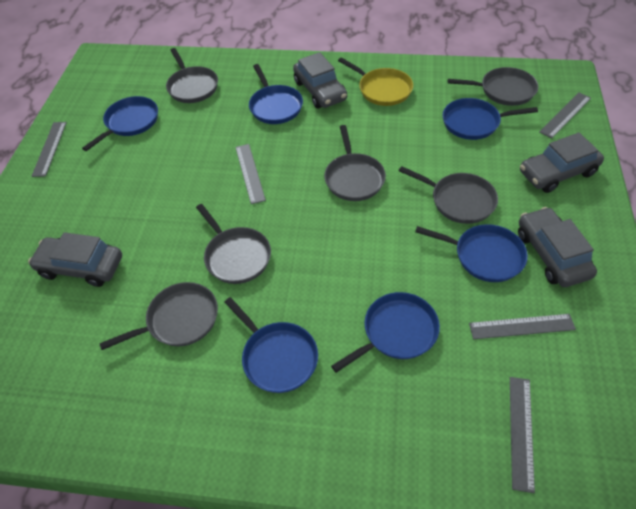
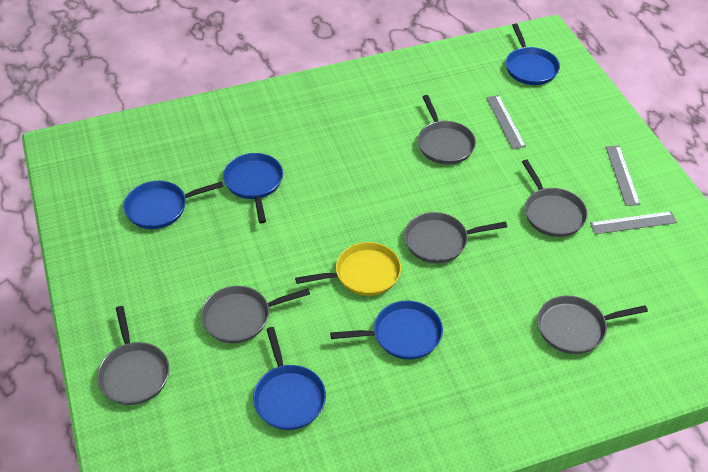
blue pan: 6 -> 5
grey car: 4 -> 0
grey ruler: 5 -> 3

